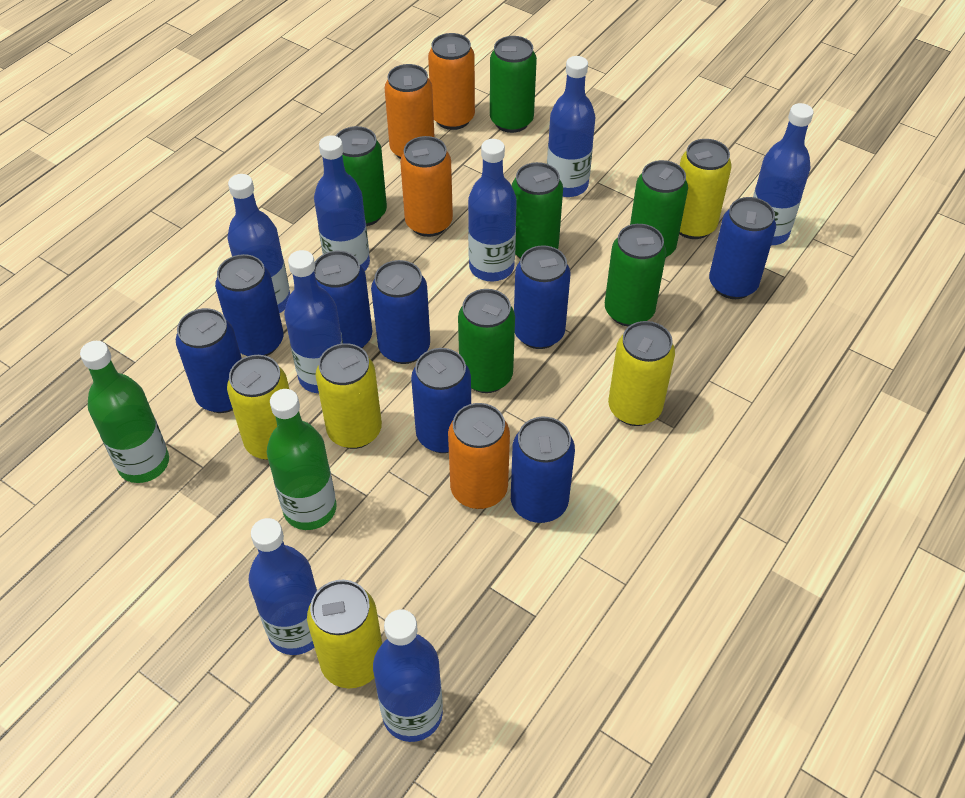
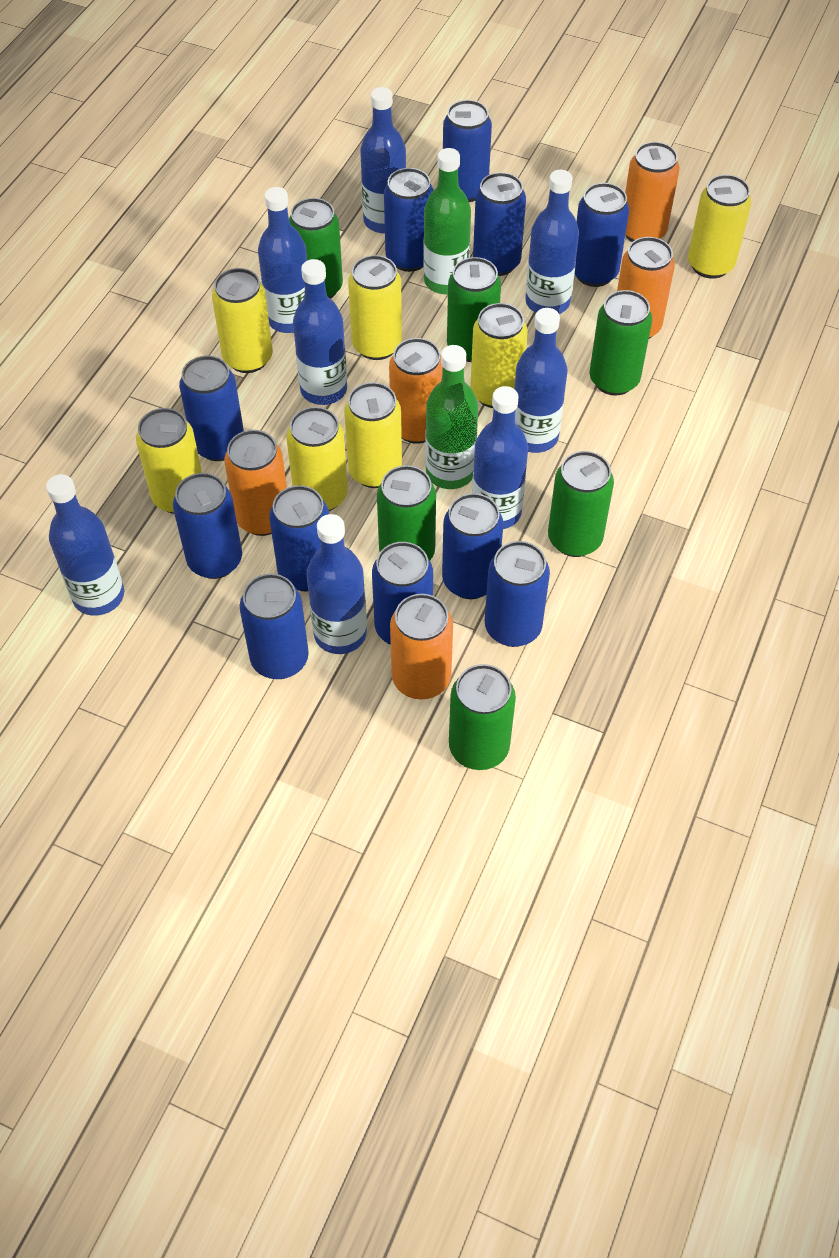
blue can: 8 -> 11
orange can: 4 -> 5
yellow can: 5 -> 7

